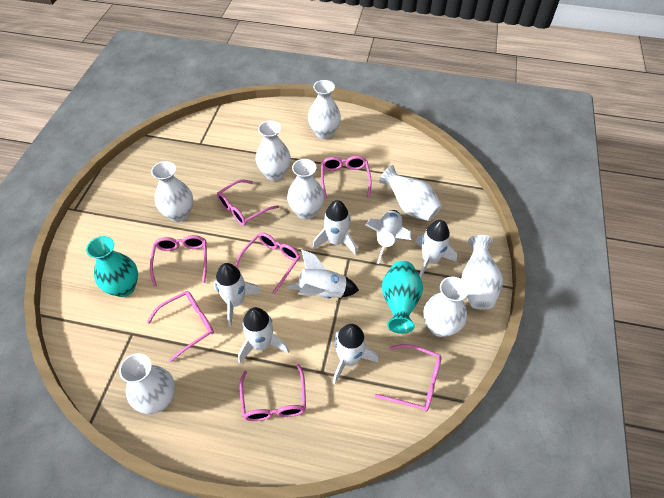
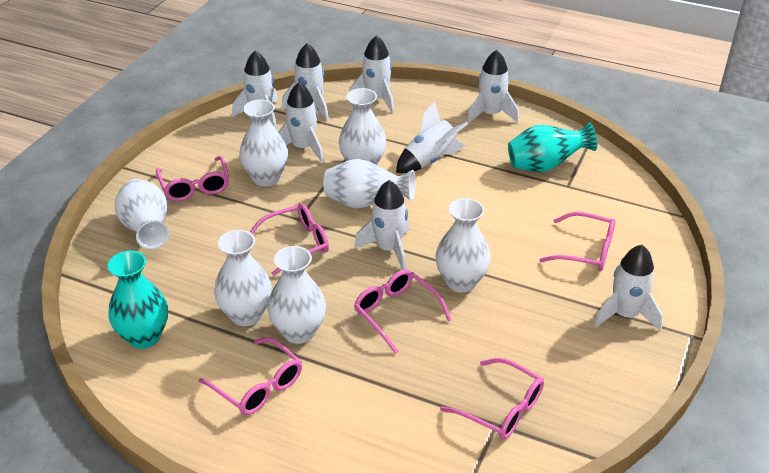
pink glasses: 7 -> 6
white rocket: 7 -> 8
white vase: 8 -> 7

